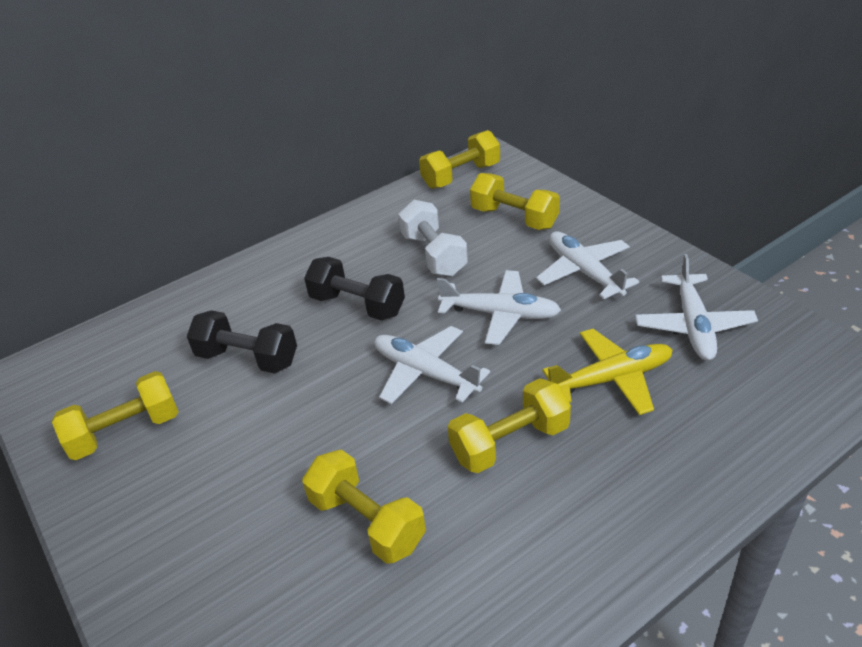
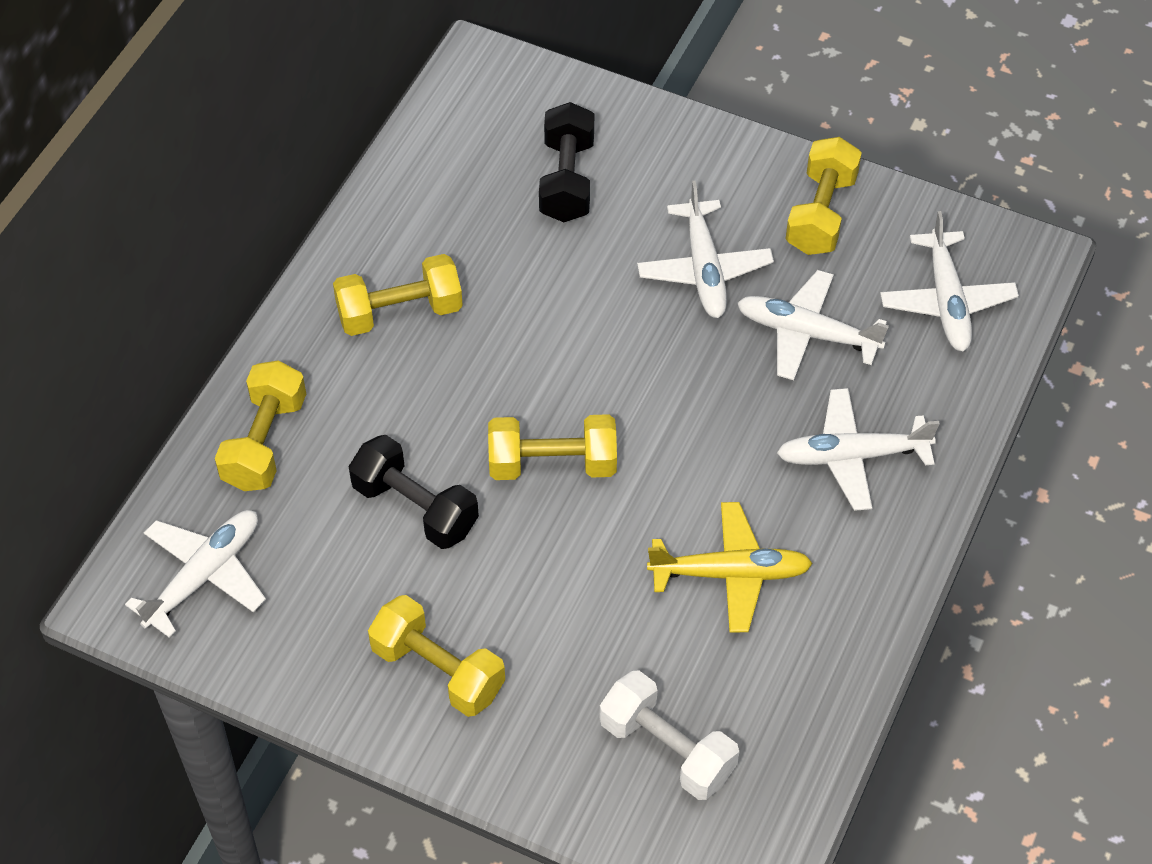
white plane: 4 -> 5

